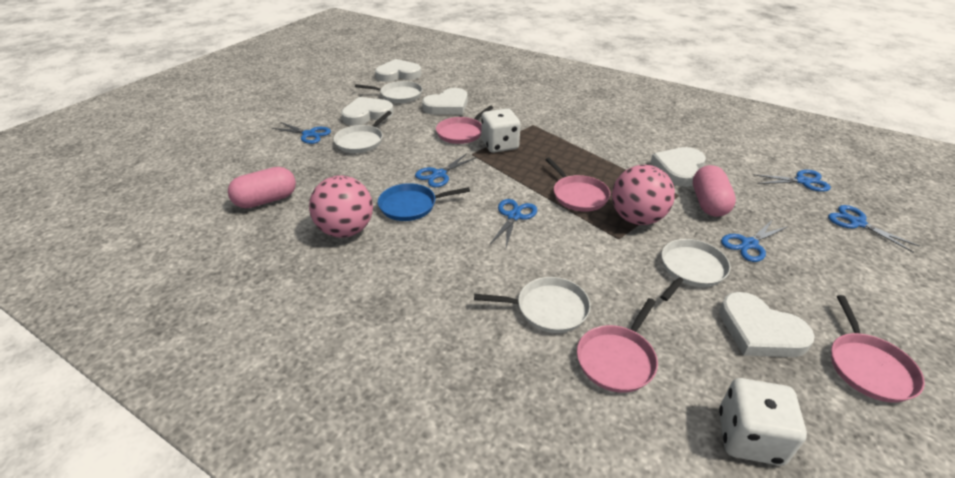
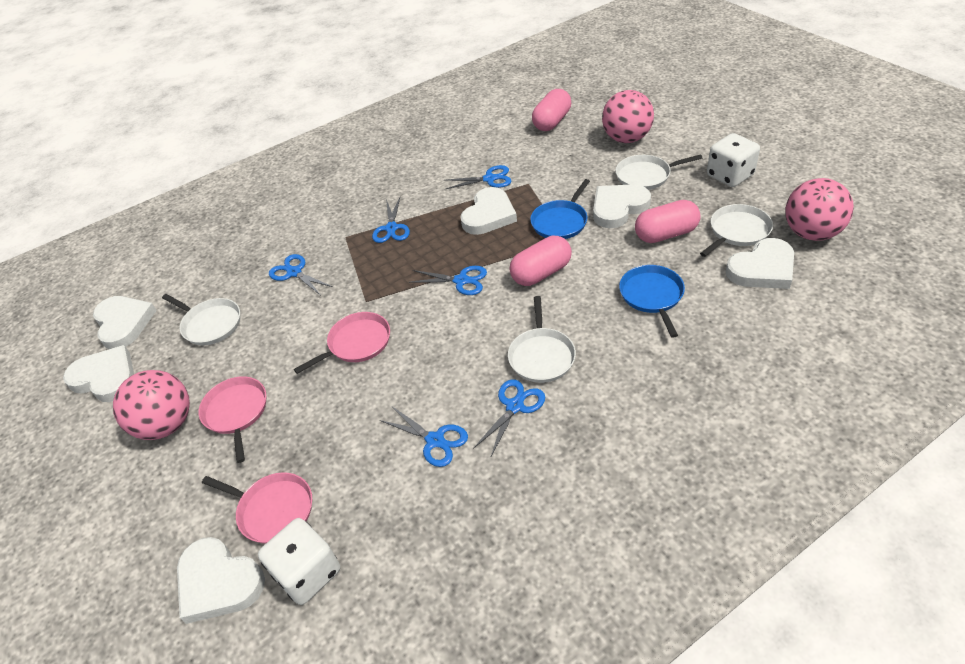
blue pan: 1 -> 2
pink ball: 2 -> 3
pink capsule: 2 -> 3
pink pan: 4 -> 3
white heart: 5 -> 6

